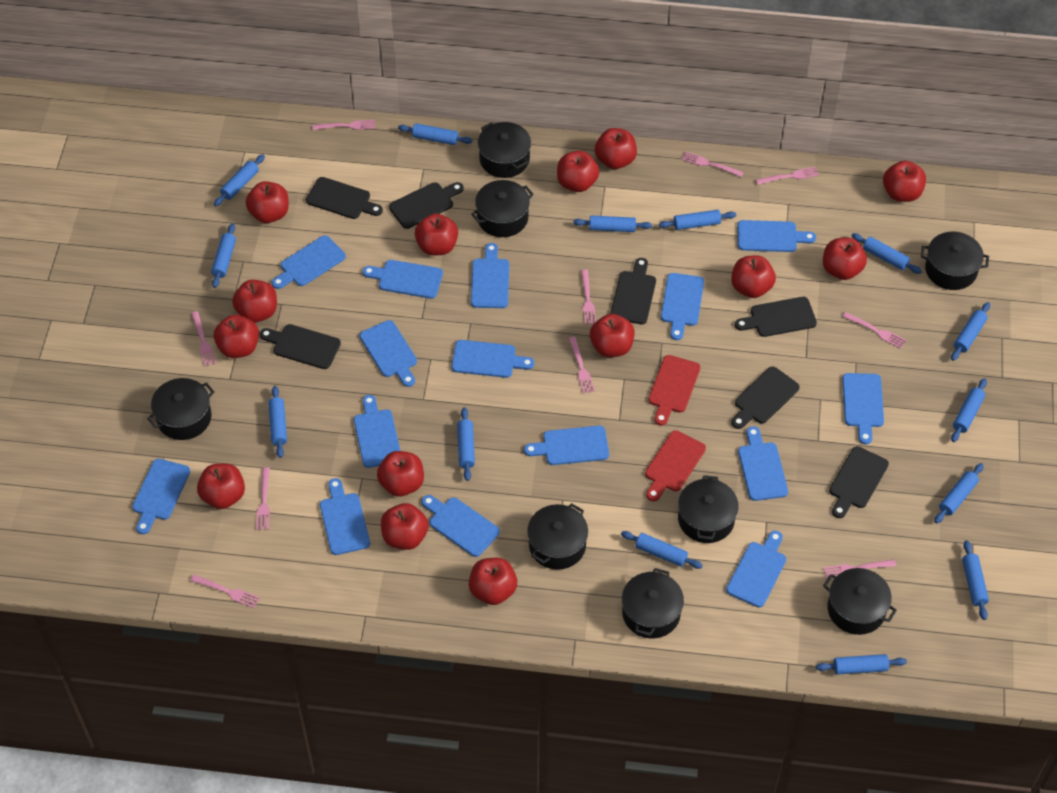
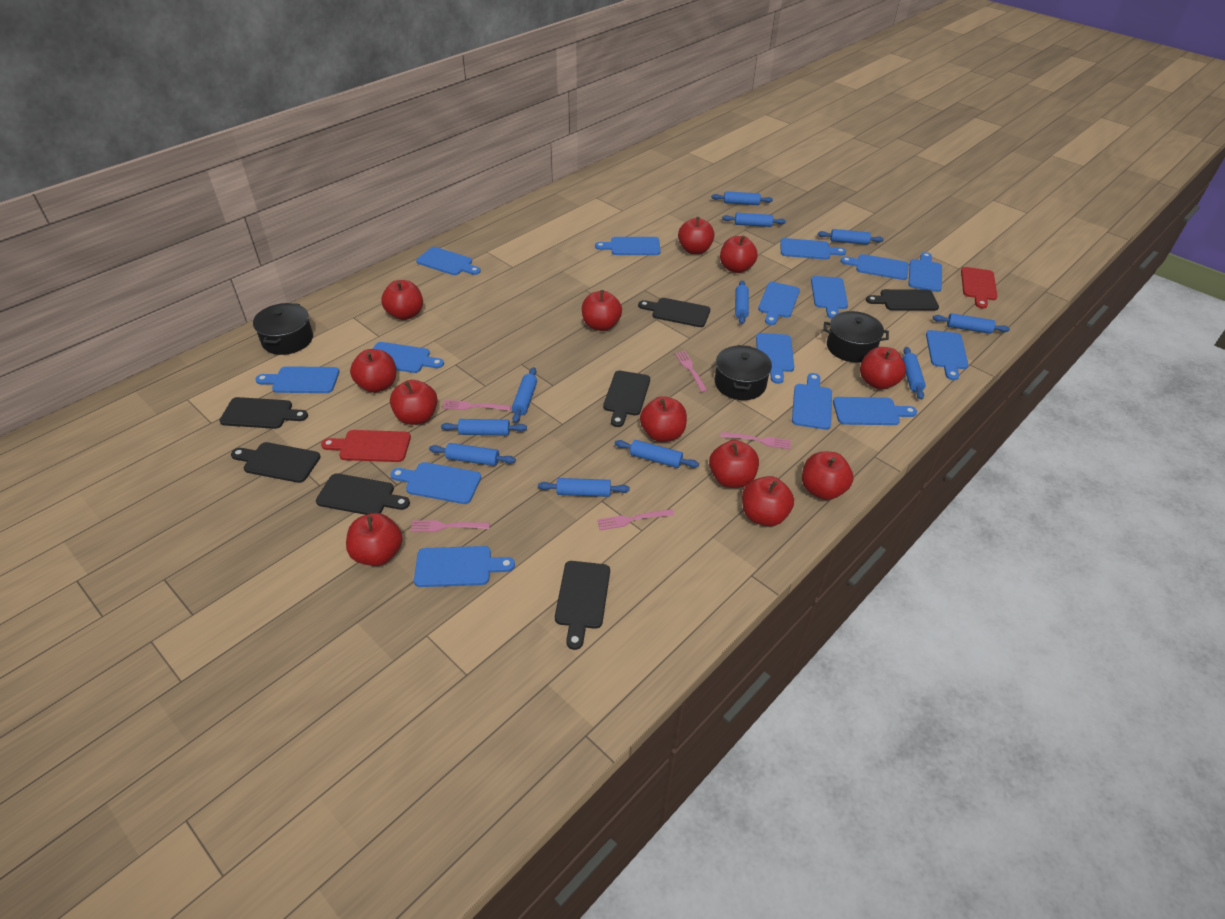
black pot: 8 -> 3
blue rolling pin: 14 -> 11
pink fork: 10 -> 5
red apple: 14 -> 12

